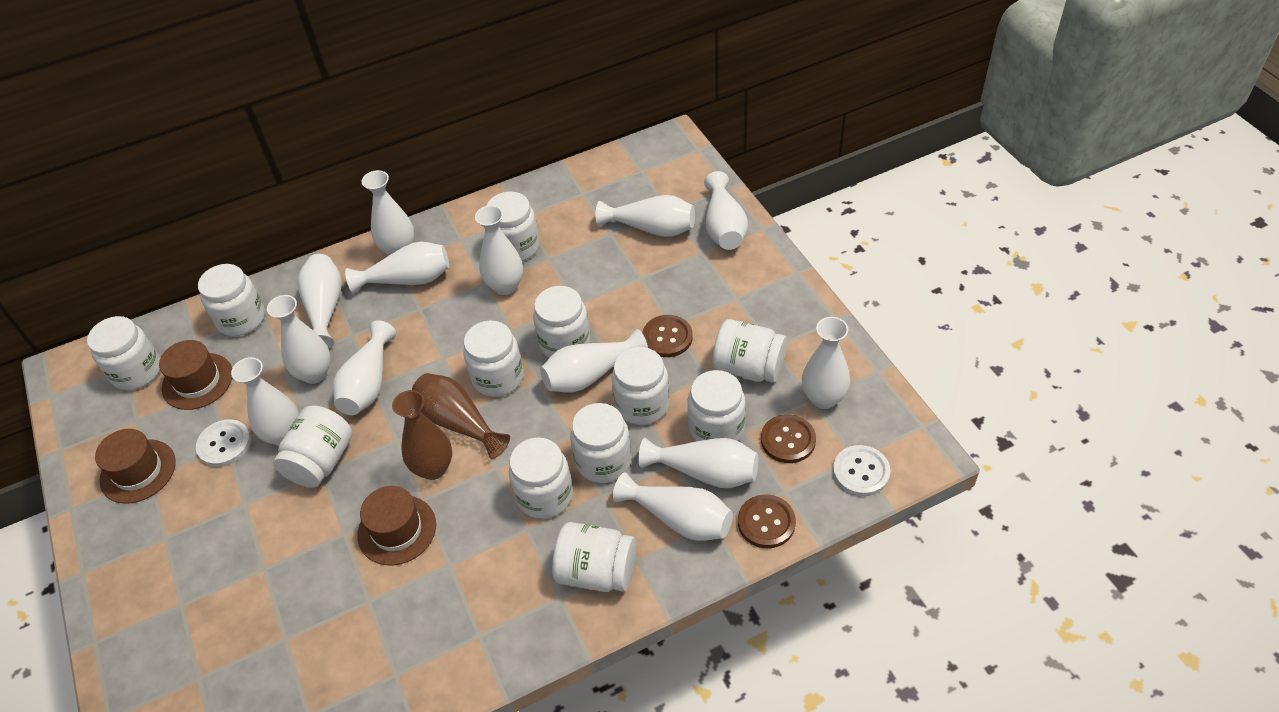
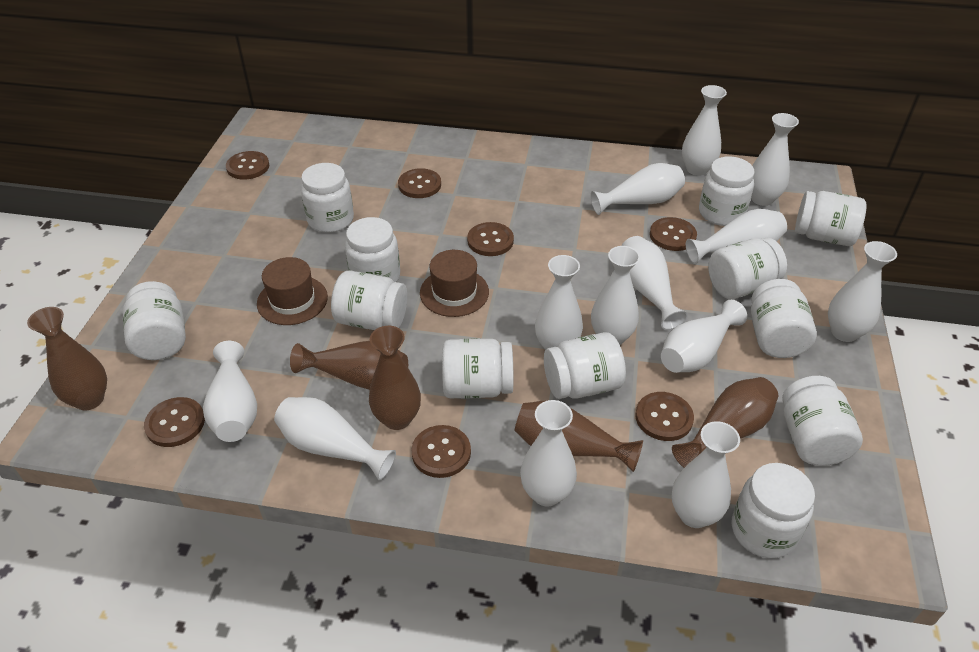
brown button: 3 -> 7
brown hat: 3 -> 2
brown vase: 2 -> 5
white button: 2 -> 0

